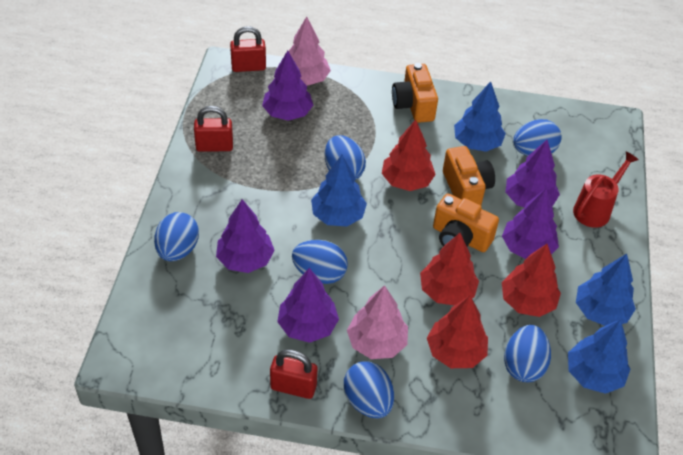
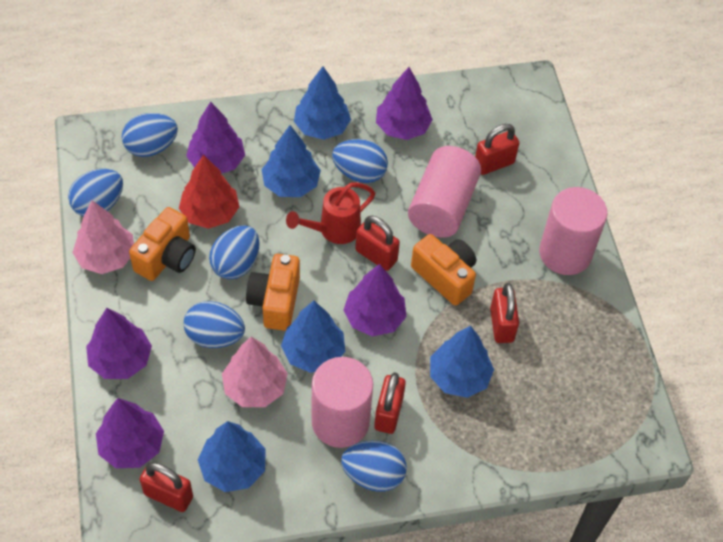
blue tree: 4 -> 5
pink cylinder: 0 -> 3
red padlock: 3 -> 5
red tree: 4 -> 1

